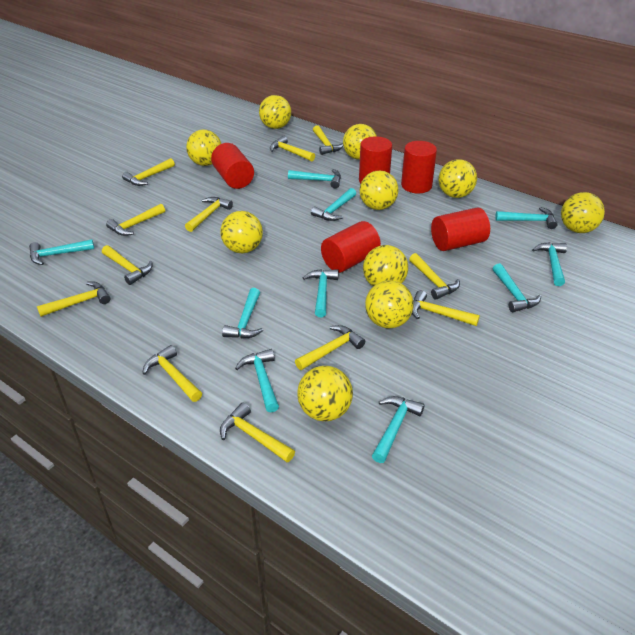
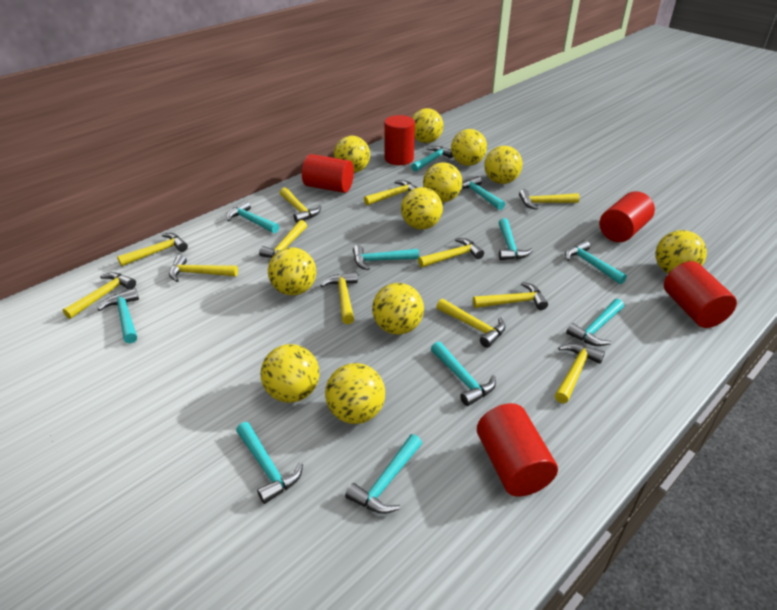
turquoise hammer: 10 -> 11
yellow ball: 10 -> 11

